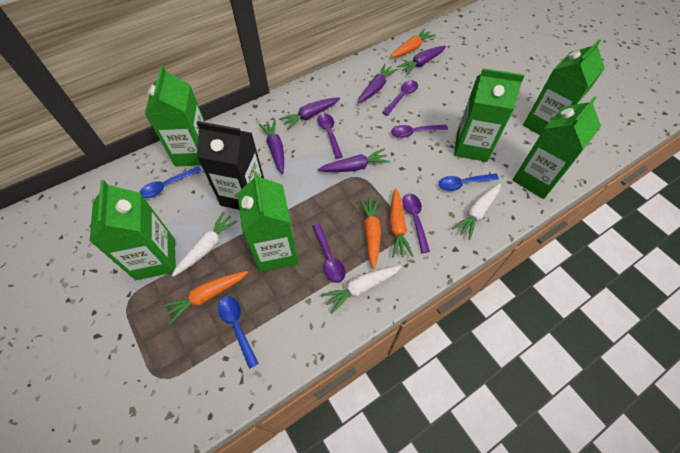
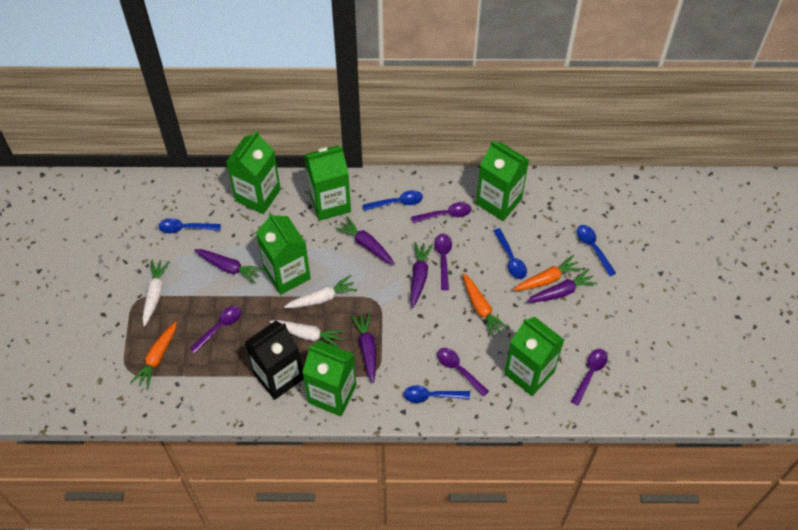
blue spoon: 3 -> 5
orange carrot: 4 -> 3

